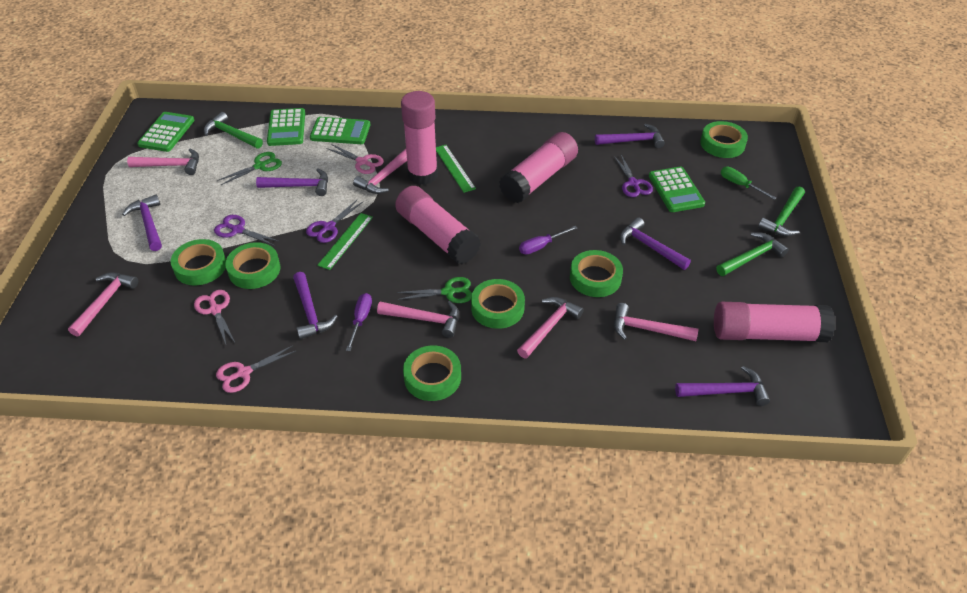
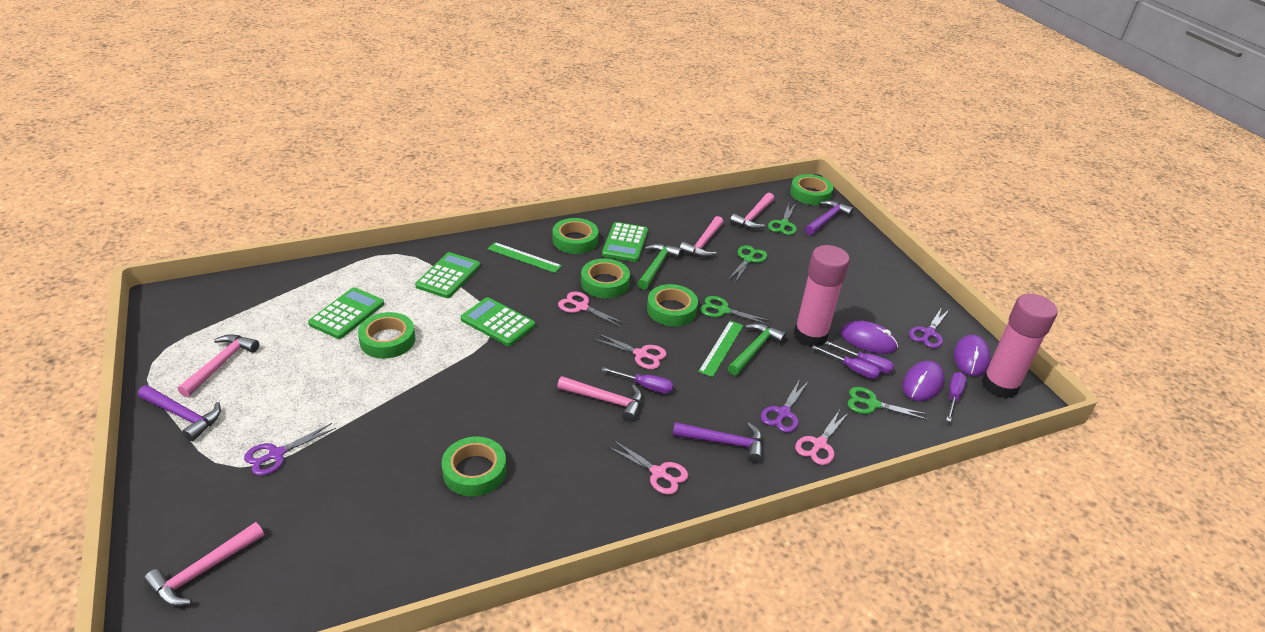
green hammer: 3 -> 2
green scissors: 2 -> 4
green screwdriver: 1 -> 0
pink glue stick: 4 -> 2
pink hammer: 6 -> 5
pink scissors: 3 -> 4
purple hammer: 6 -> 3
purple mouse: 0 -> 3
purple screwdriver: 2 -> 4

